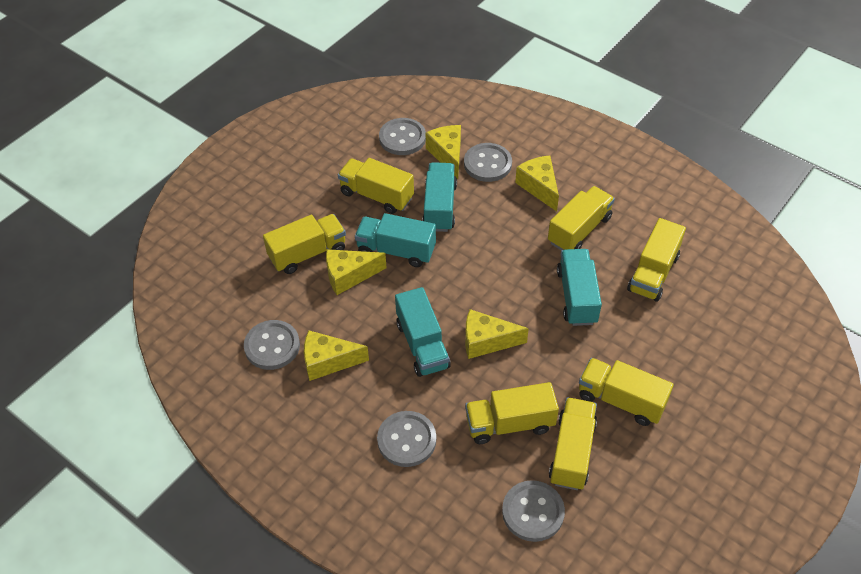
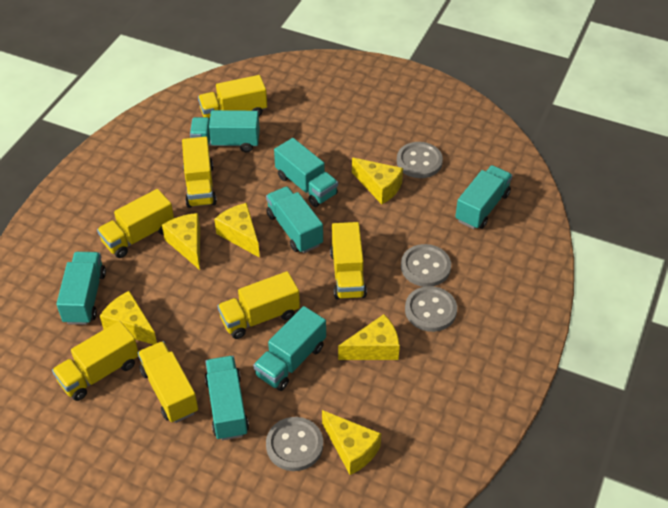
grey button: 5 -> 4
turquoise truck: 4 -> 7
yellow cheese: 5 -> 6

